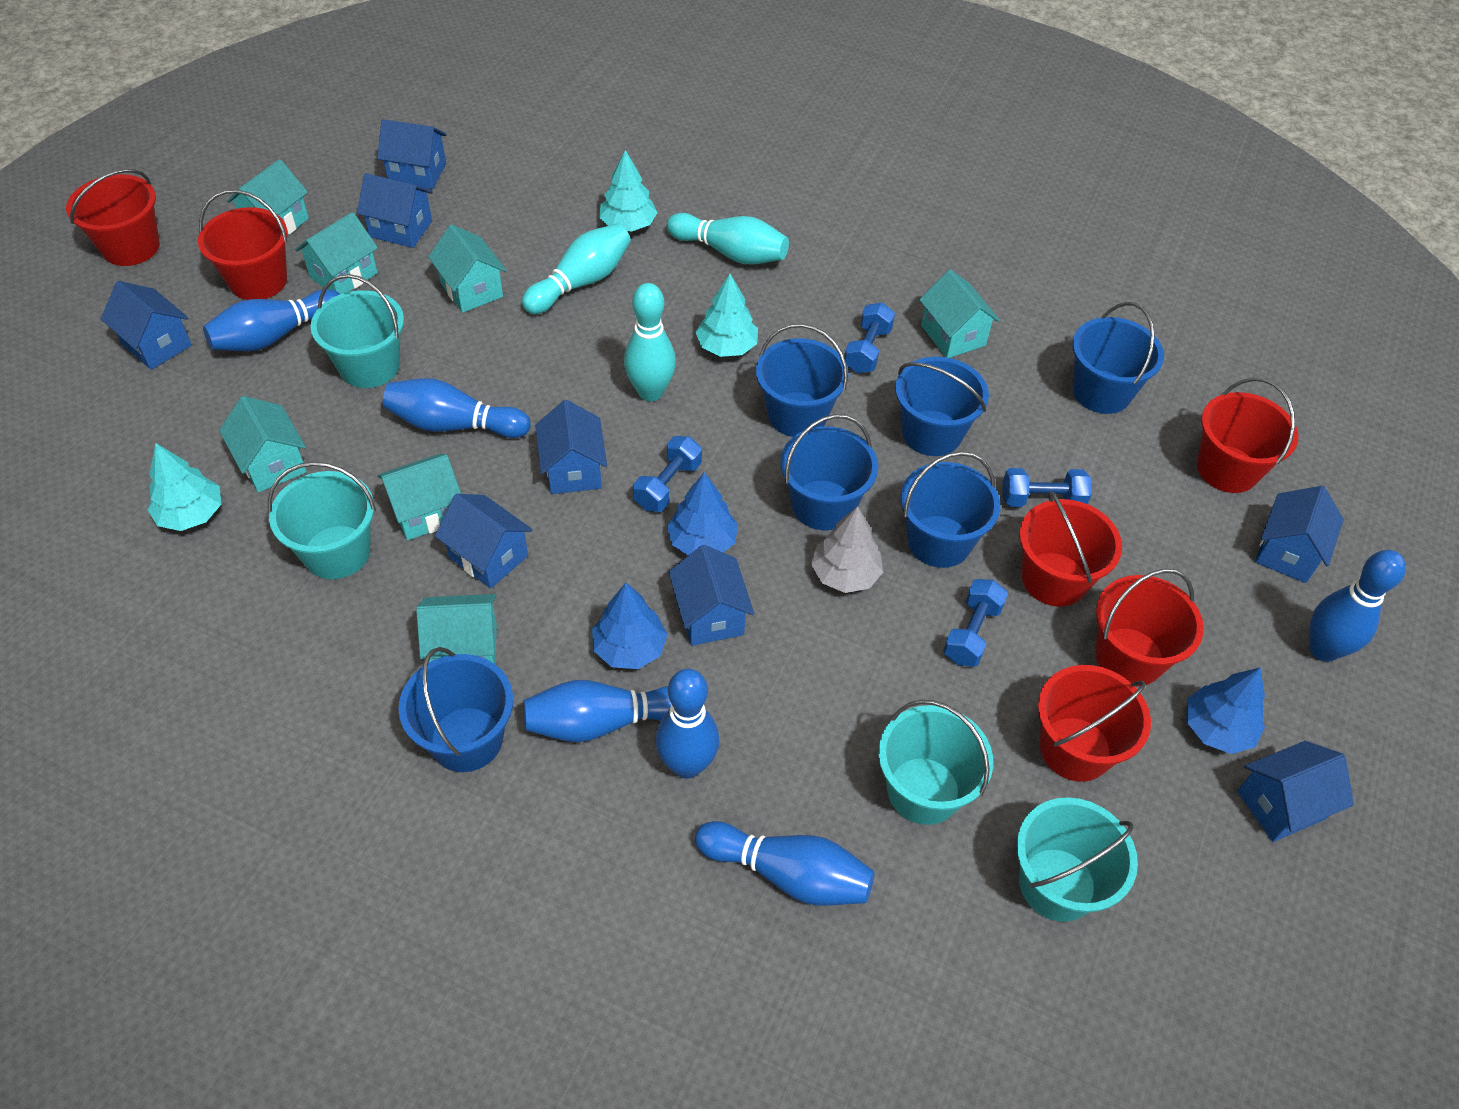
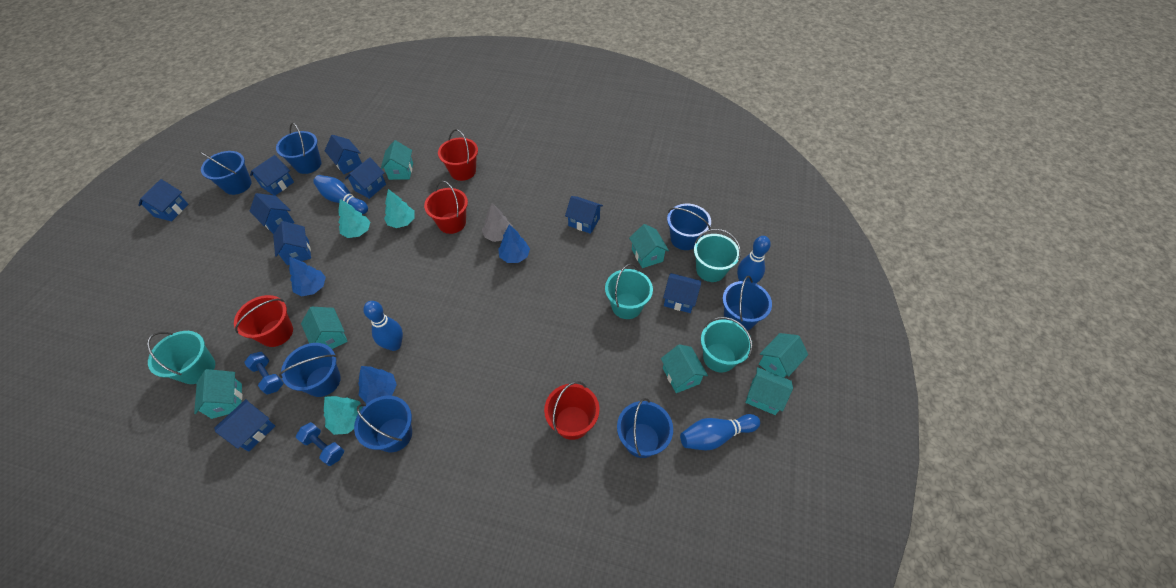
blue bowling pin: 6 -> 4
blue bucket: 6 -> 7
blue dumbbell: 4 -> 2
blue house: 8 -> 9
red bucket: 6 -> 4
turquoise bowling pin: 3 -> 0

